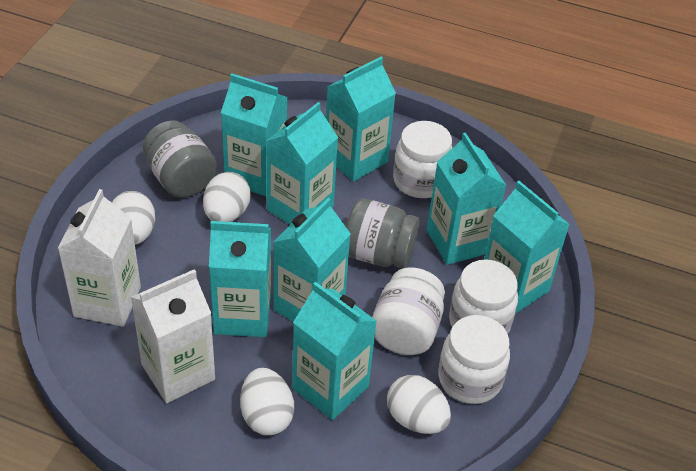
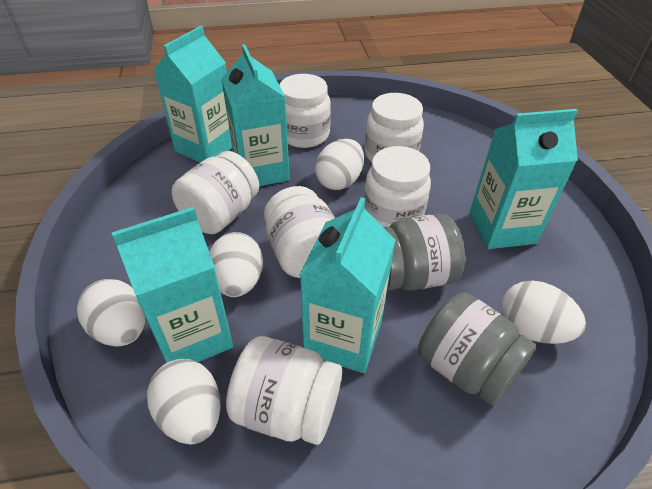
turquoise carton: 8 -> 5
white carton: 2 -> 0
white egg: 4 -> 5
white jar: 4 -> 6

